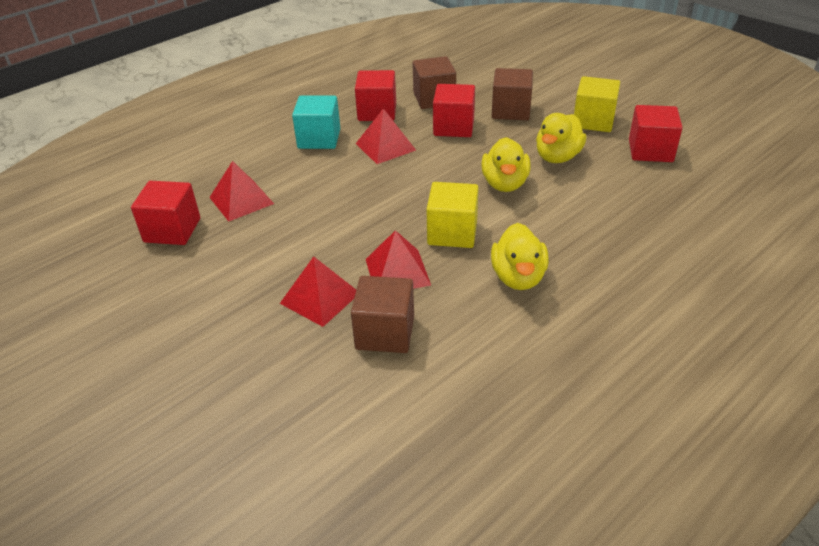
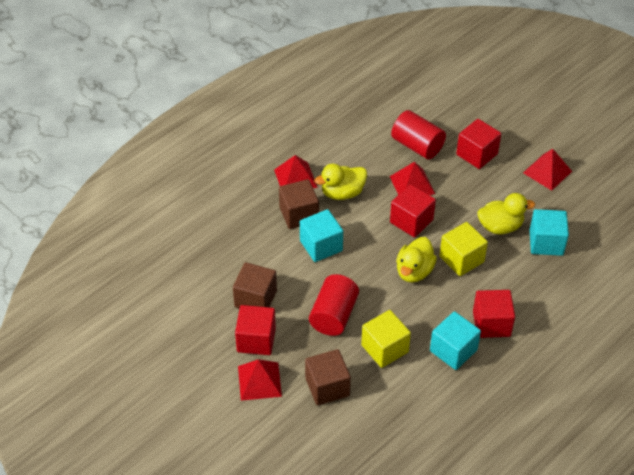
red cylinder: 0 -> 2
turquoise cube: 1 -> 3

